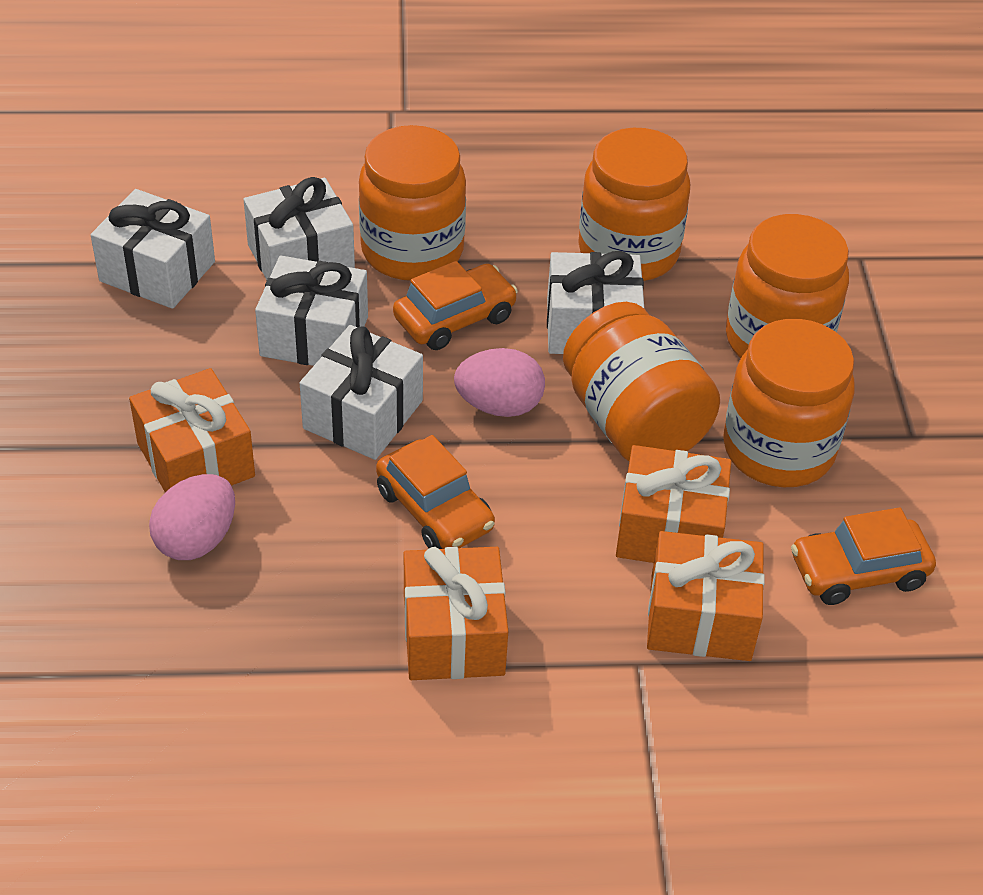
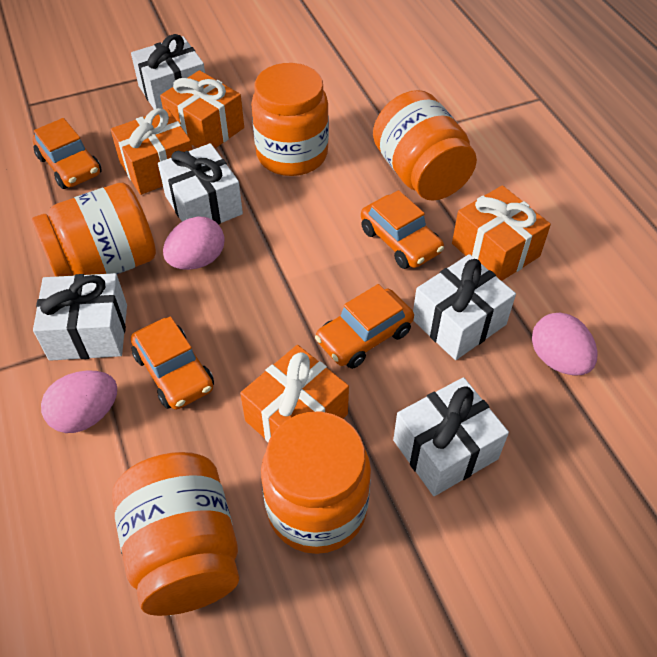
orange car: 3 -> 4
pink egg: 2 -> 3

